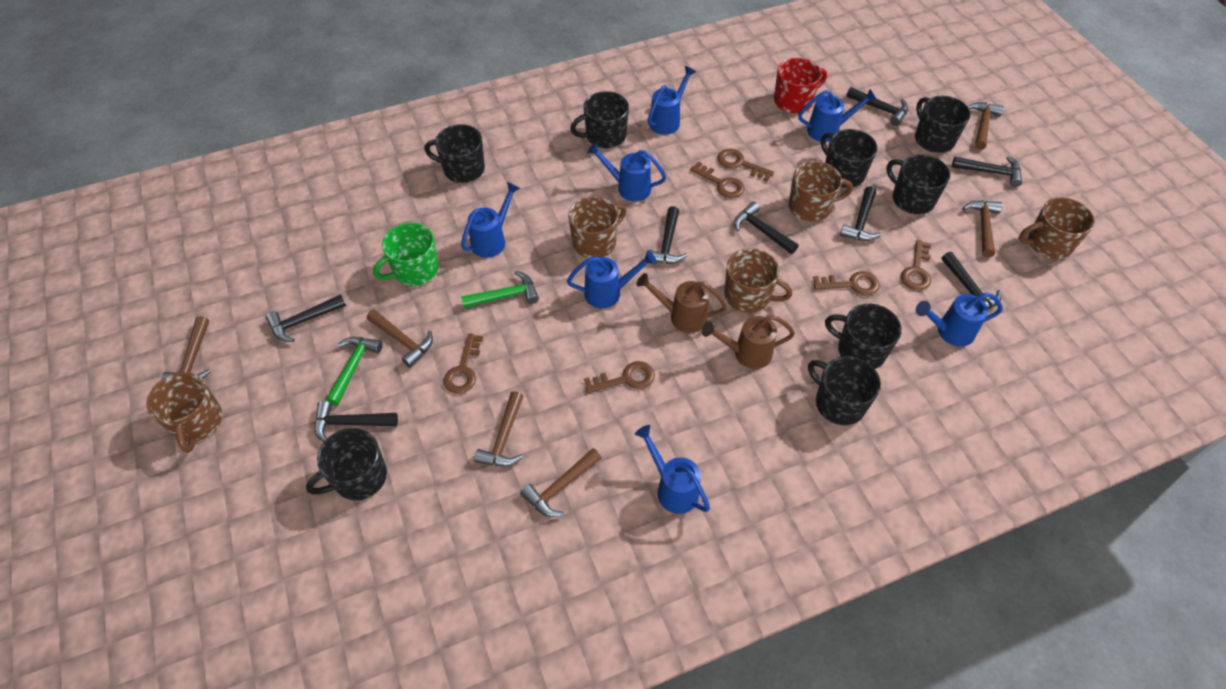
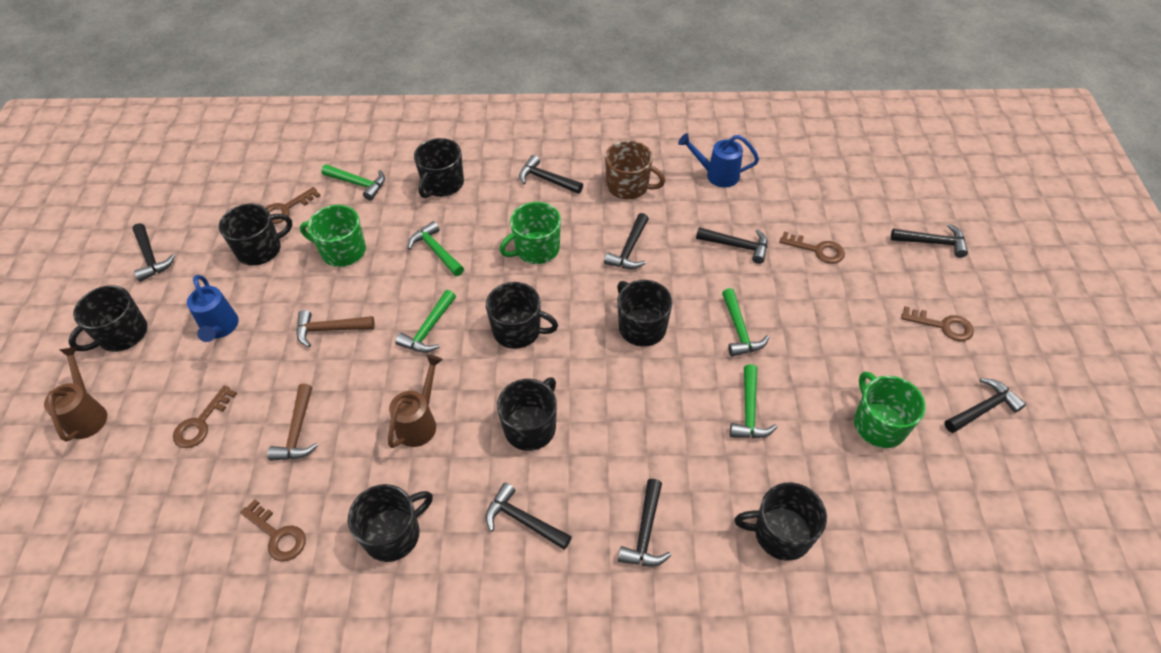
blue watering can: 7 -> 2
brown hammer: 6 -> 2
brown key: 6 -> 5
brown mug: 5 -> 1
green hammer: 2 -> 5
green mug: 1 -> 3
red mug: 1 -> 0

